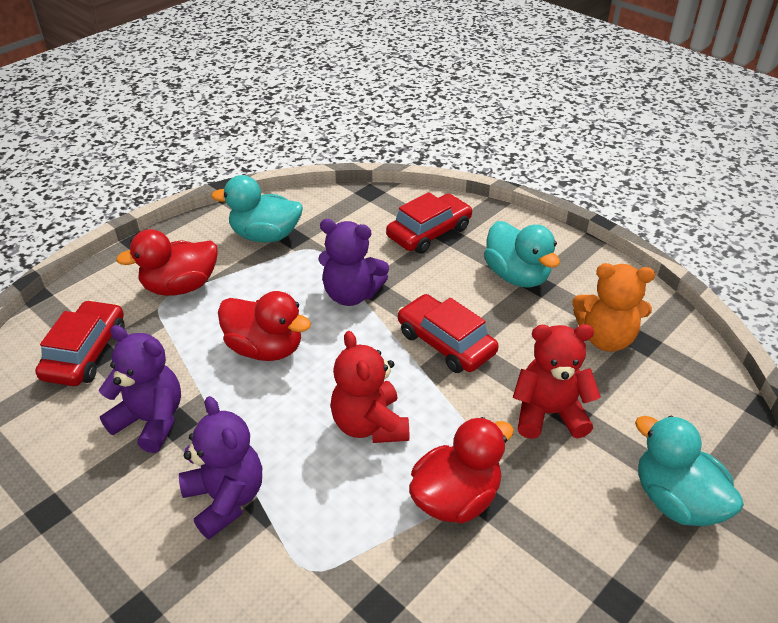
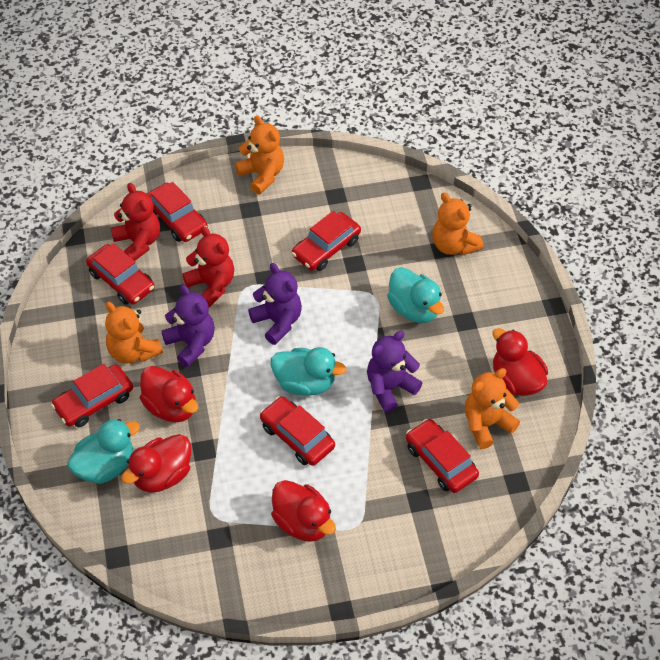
orange teddy bear: 1 -> 4
red car: 3 -> 6
red duck: 3 -> 4

